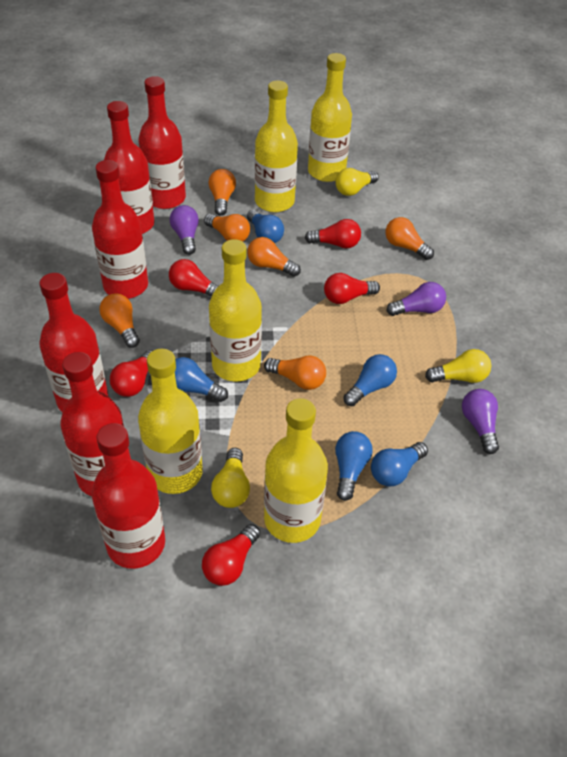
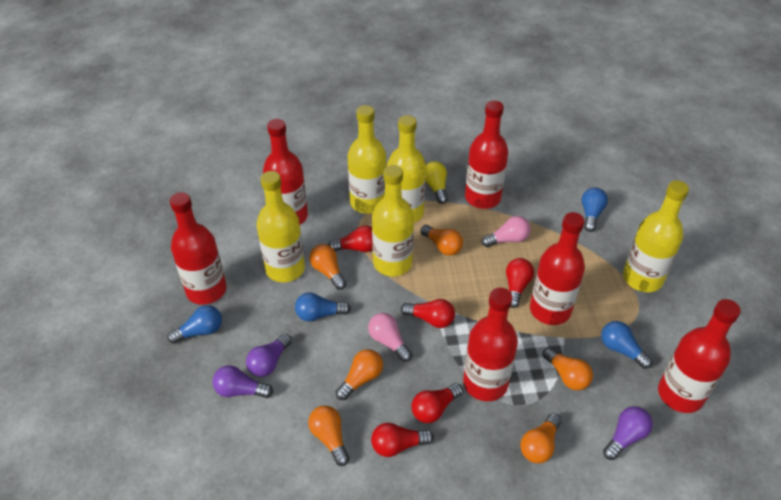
blue light bulb: 5 -> 4
pink light bulb: 0 -> 2
yellow light bulb: 3 -> 1

